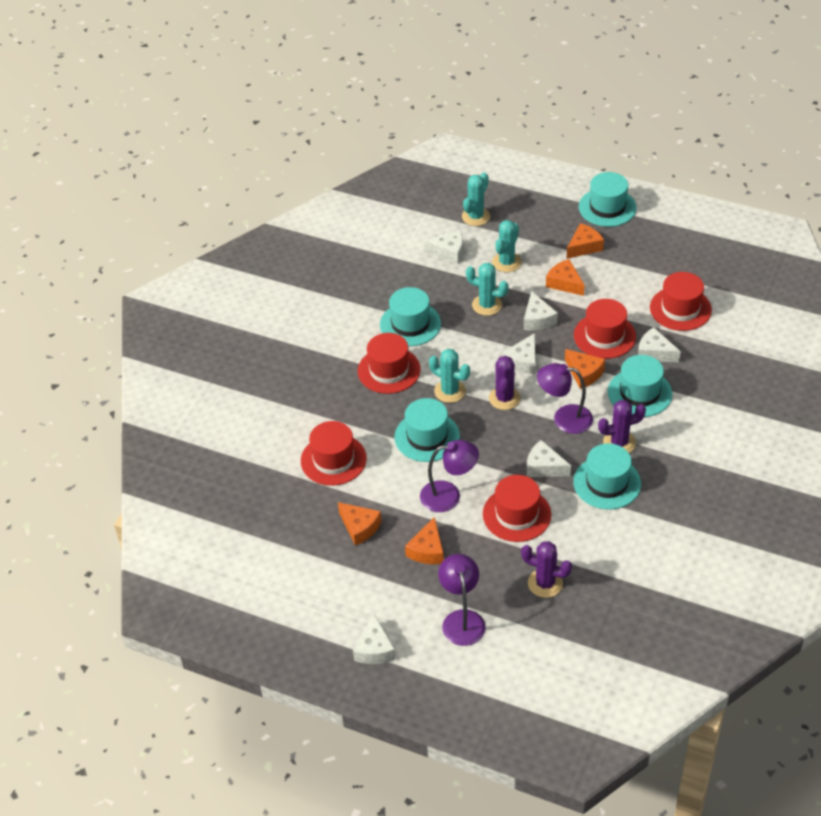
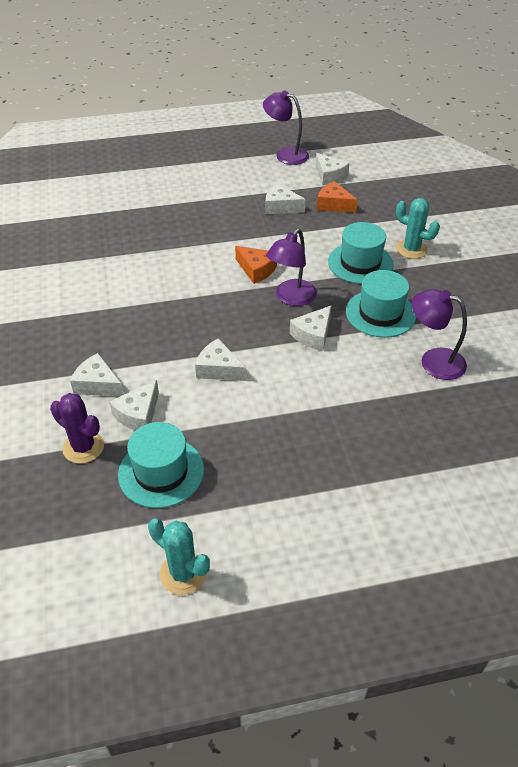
orange cheese: 5 -> 2
purple cactus: 3 -> 1
red hat: 5 -> 0
turquoise cactus: 4 -> 2
turquoise hat: 5 -> 3

